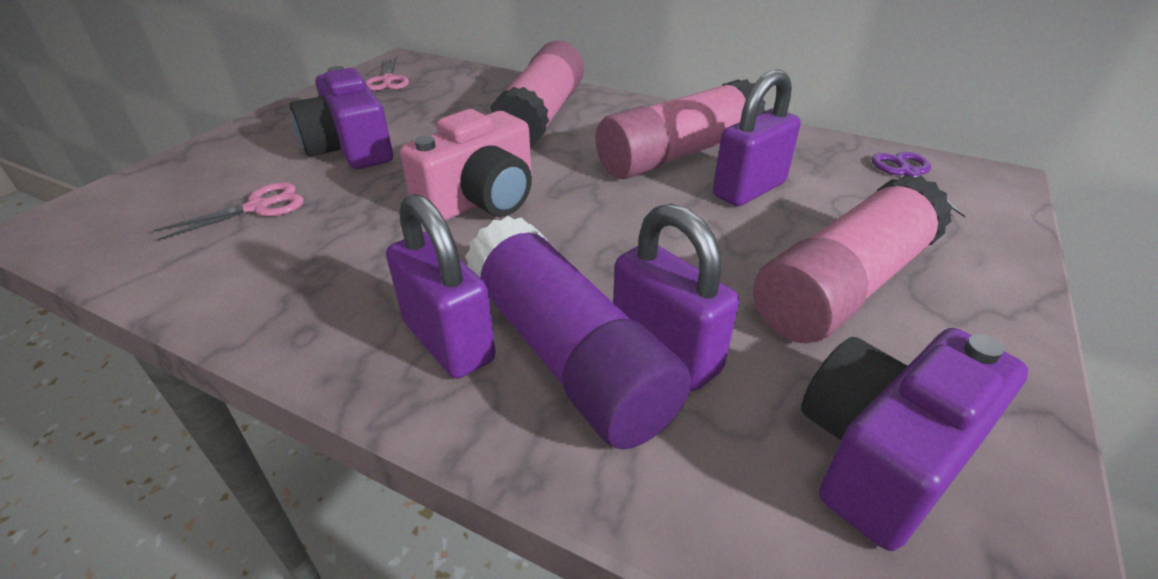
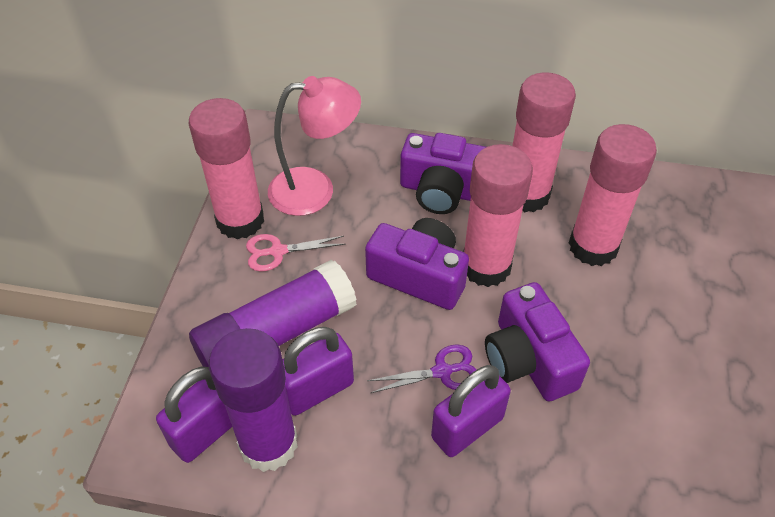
pink camera: 1 -> 0
pink glue stick: 3 -> 4
pink lamp: 0 -> 1
pink scissors: 2 -> 1
purple camera: 2 -> 3
purple glue stick: 1 -> 2

